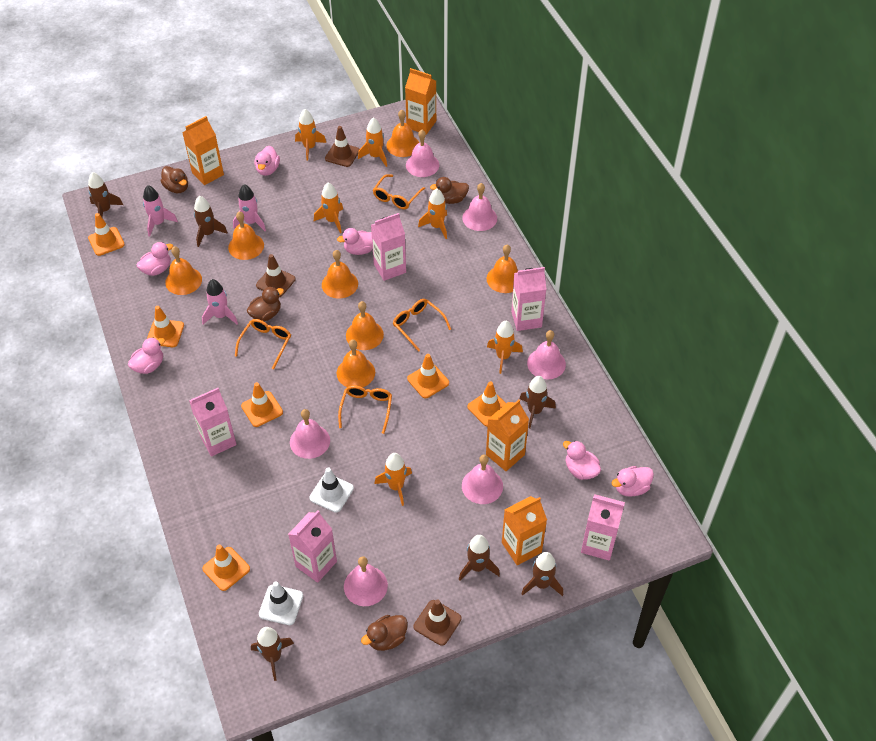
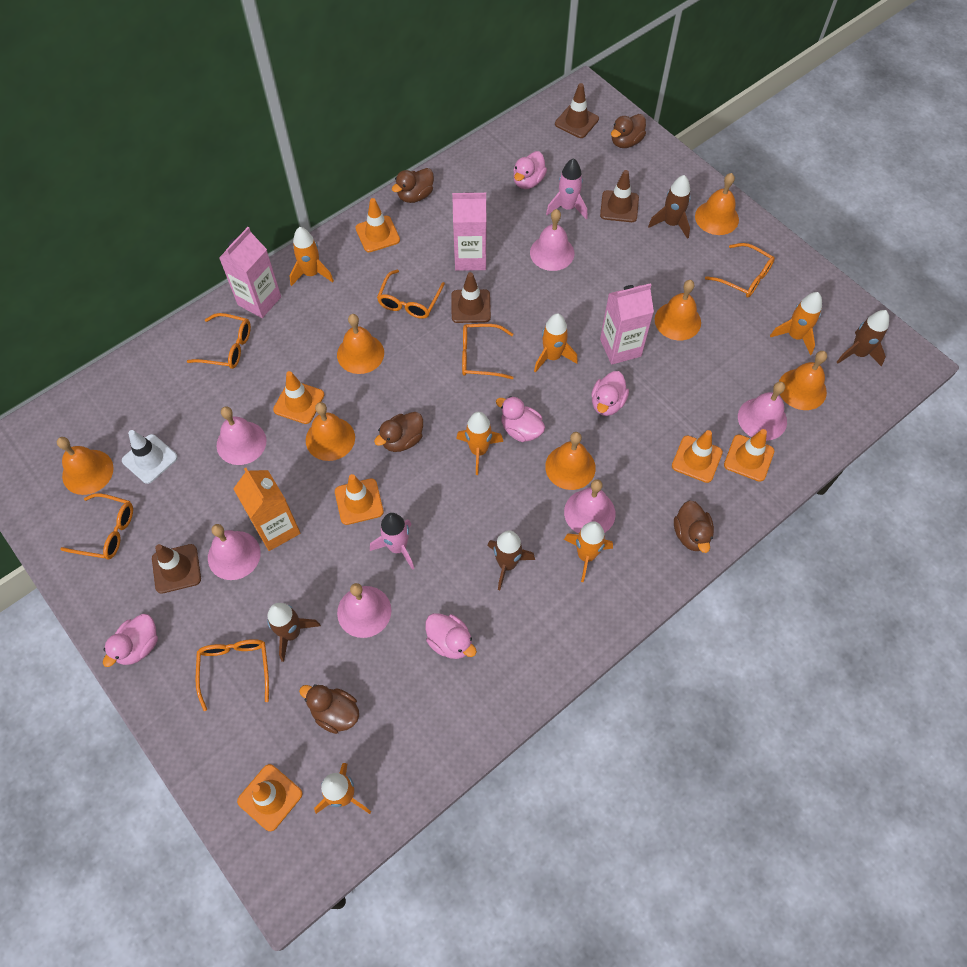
brown duck: 4 -> 5
brown rocket: 6 -> 4
brown traffic cone: 3 -> 4
orange carton: 4 -> 1
orange glasses: 4 -> 6
pink carton: 5 -> 3
pink duck: 6 -> 5
pink rocket: 3 -> 2
white traffic cone: 2 -> 1

